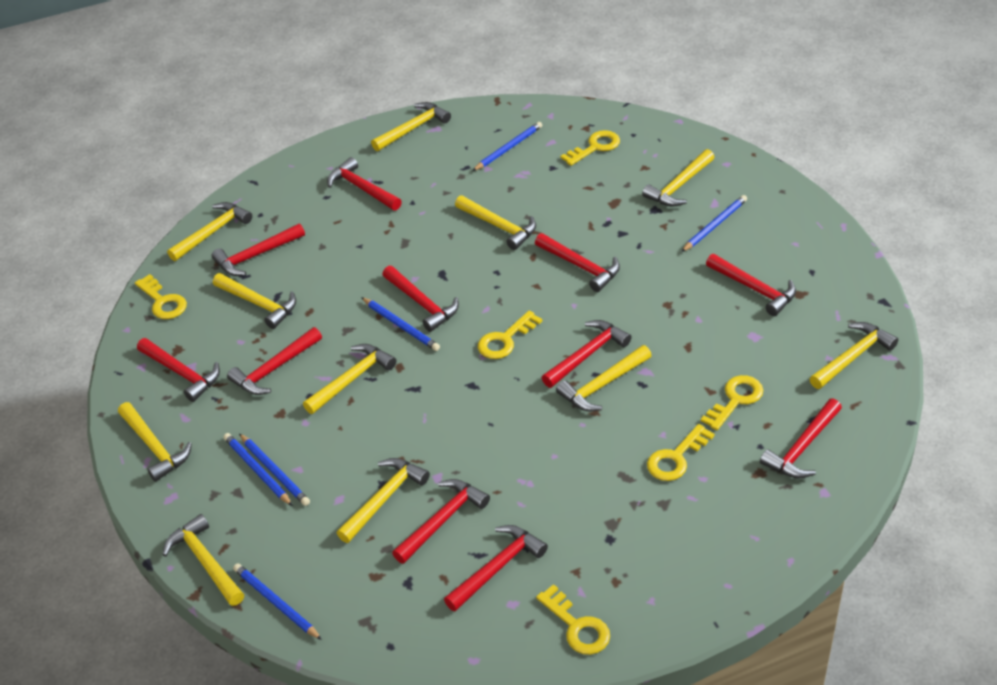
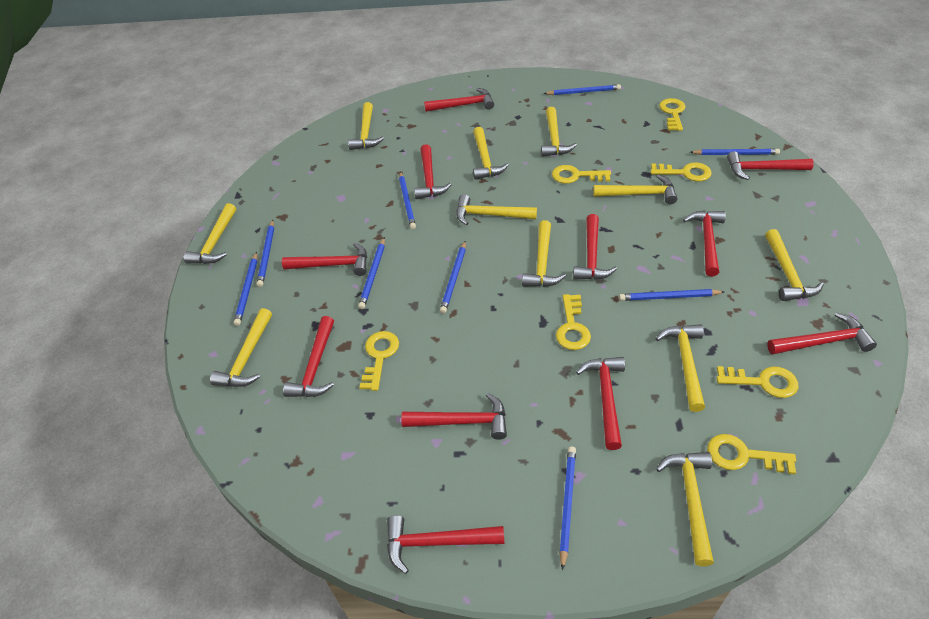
blue pencil: 6 -> 9
yellow key: 6 -> 7

